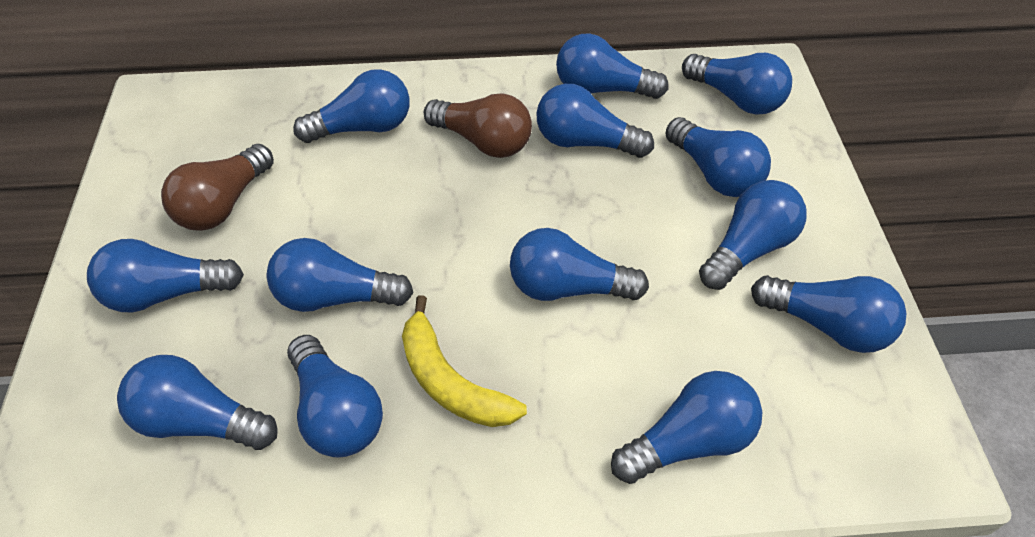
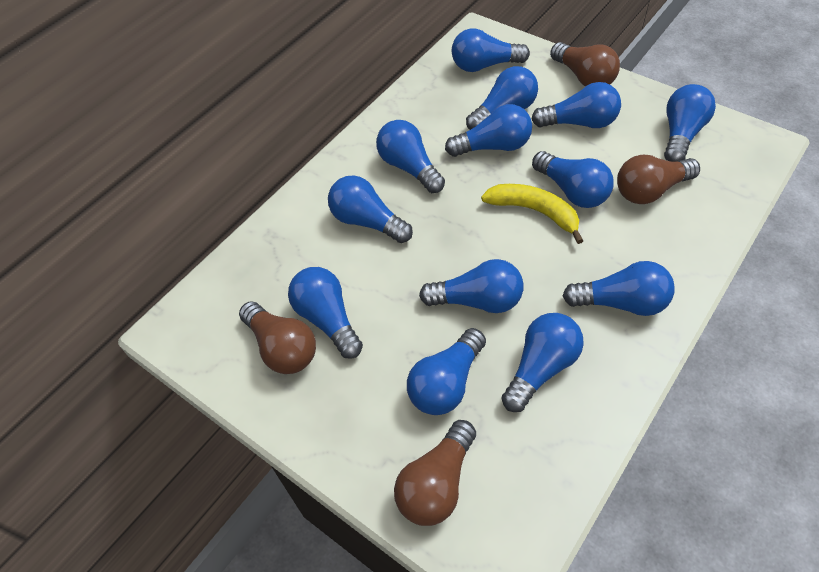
brown light bulb: 2 -> 4

